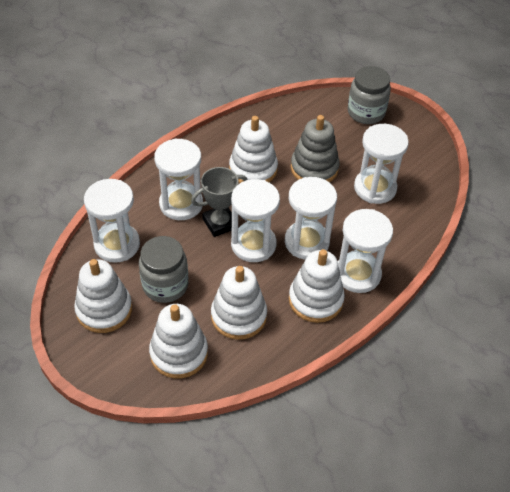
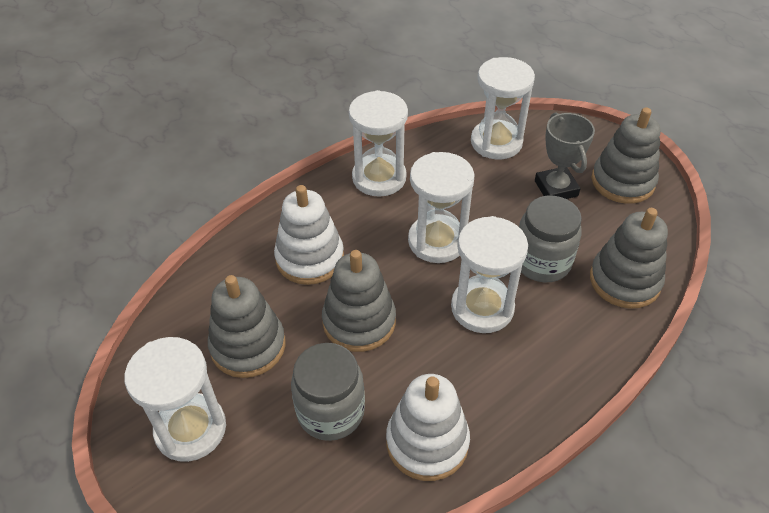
grey stacking toy: 1 -> 4
white hourglass: 6 -> 5
white stacking toy: 5 -> 2

